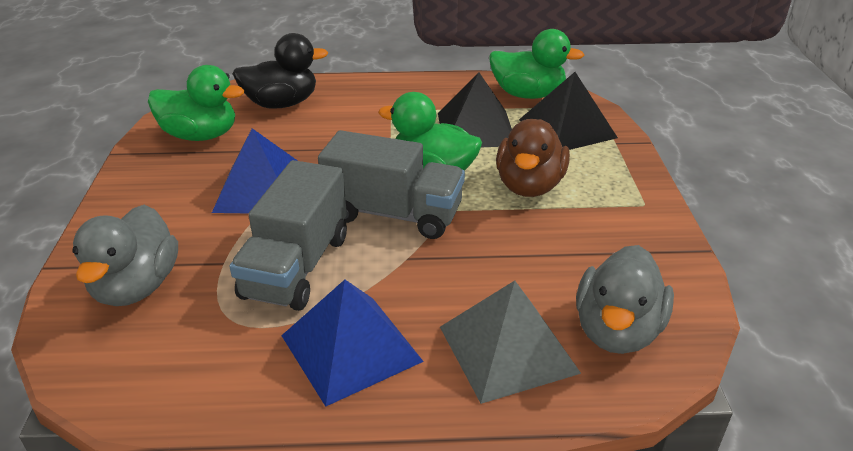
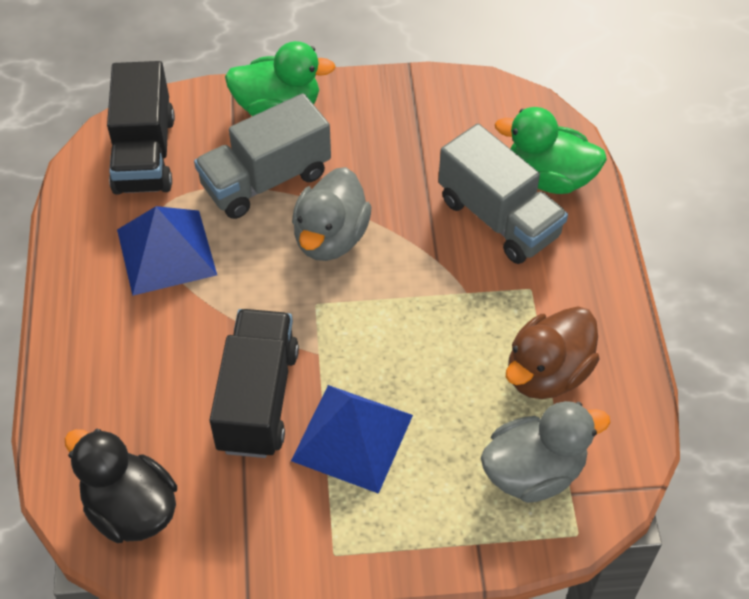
black pyramid: 2 -> 0
black truck: 0 -> 2
green duck: 3 -> 2
grey pyramid: 1 -> 0

